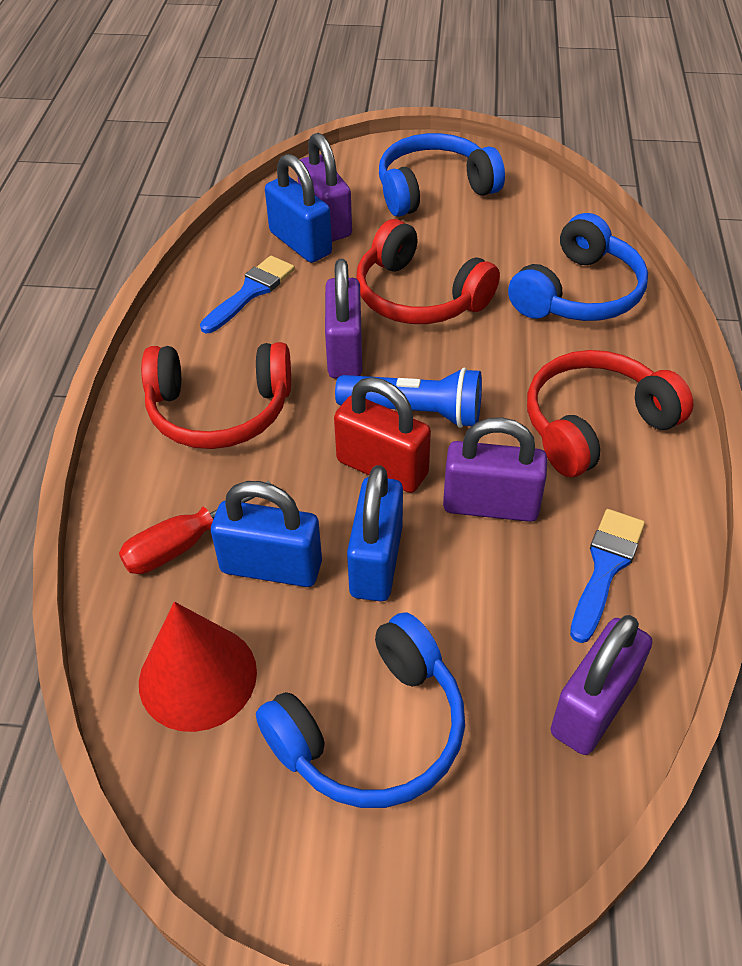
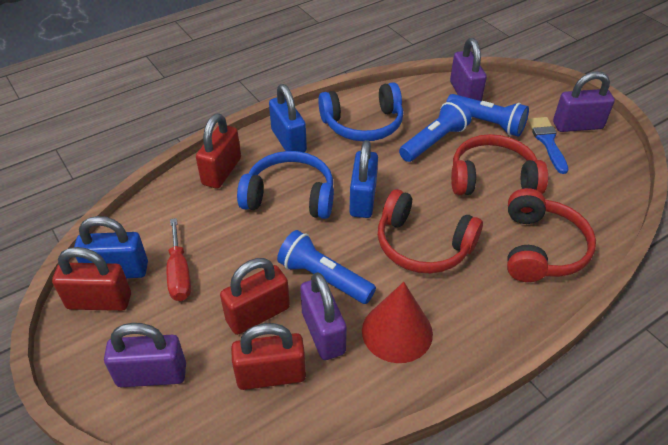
blue brush: 2 -> 1
blue flashlight: 1 -> 3
blue headphones: 3 -> 2
red padlock: 1 -> 4

